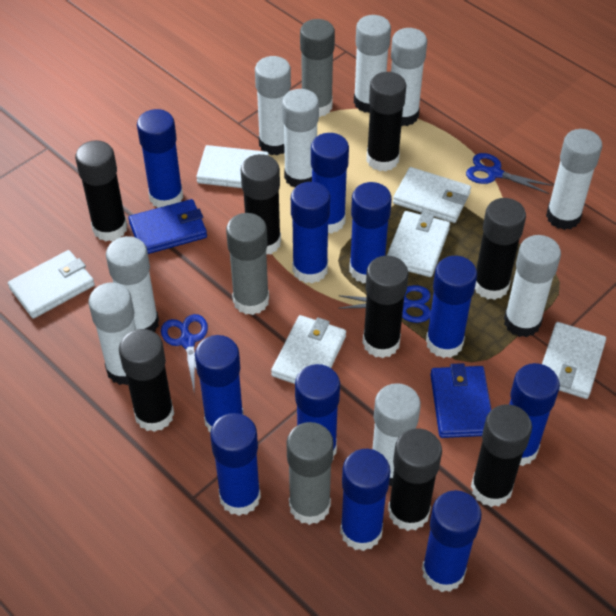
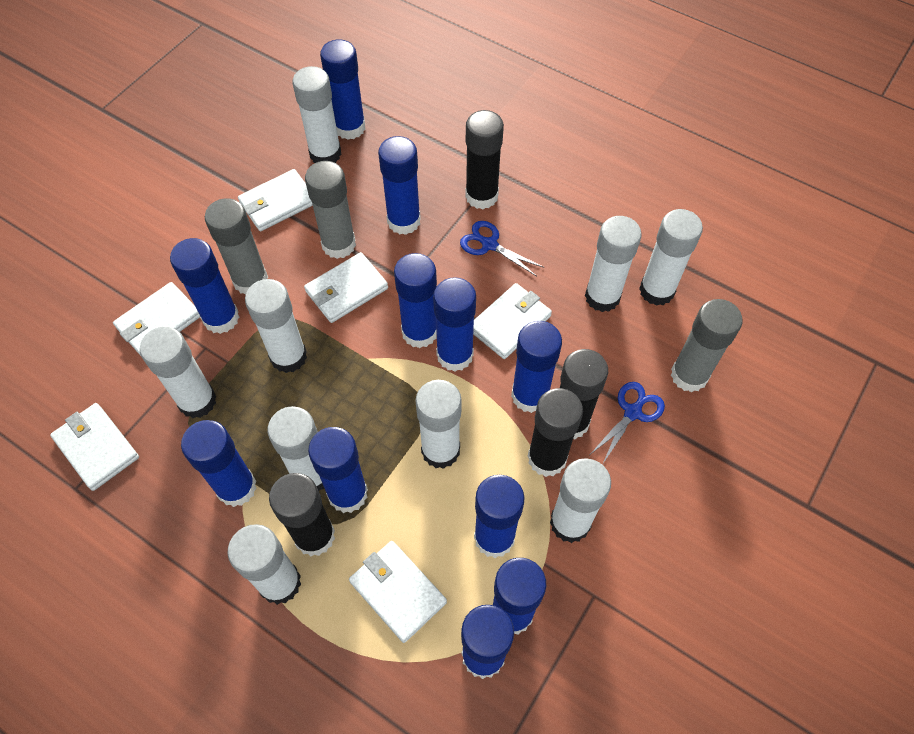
black glue stick: 8 -> 4
blue scissors: 3 -> 2
blue wallet: 2 -> 0

